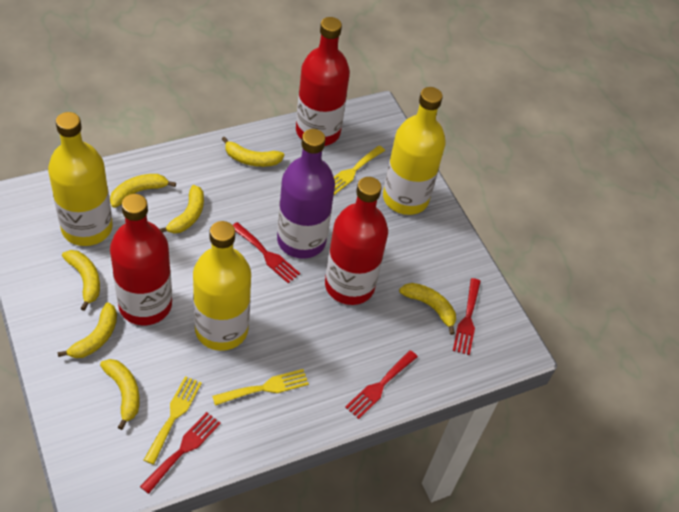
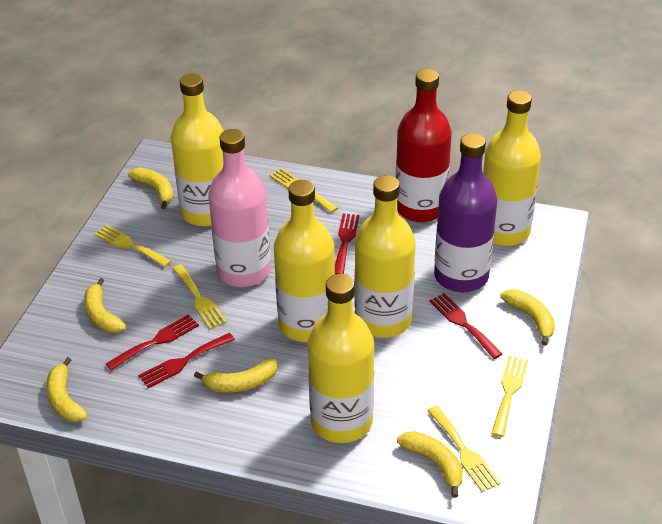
pink bottle: 0 -> 1
red bottle: 3 -> 1
yellow banana: 7 -> 6
yellow bottle: 3 -> 5
yellow fork: 3 -> 5

